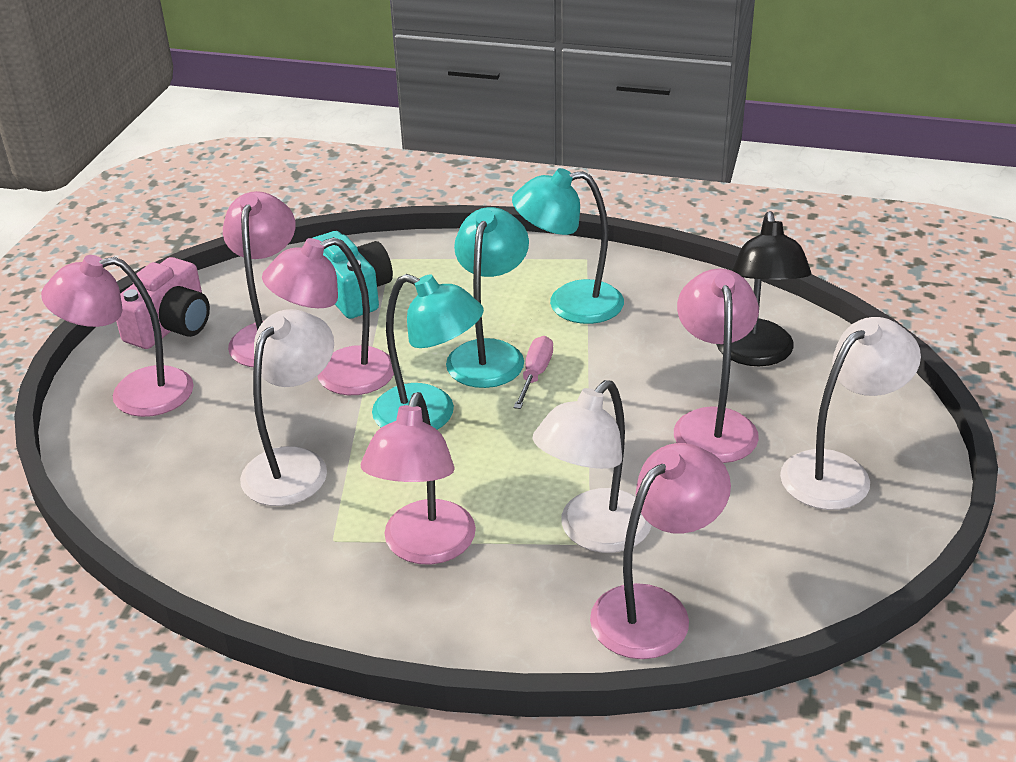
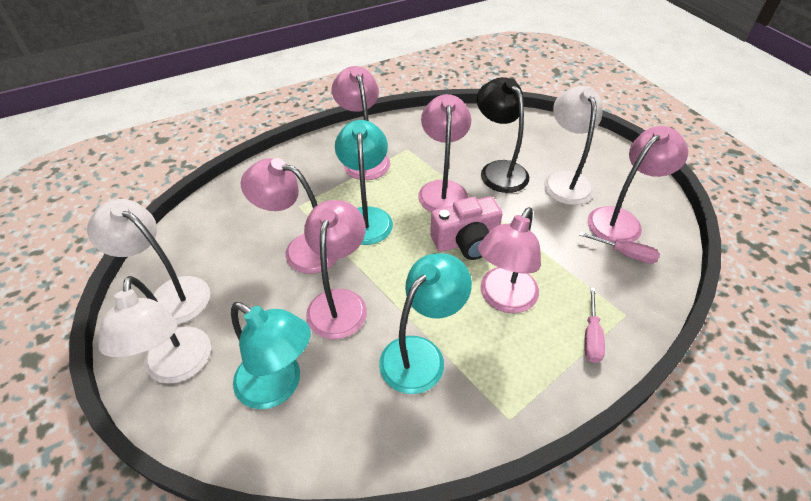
pink screwdriver: 1 -> 2
turquoise camera: 1 -> 0

